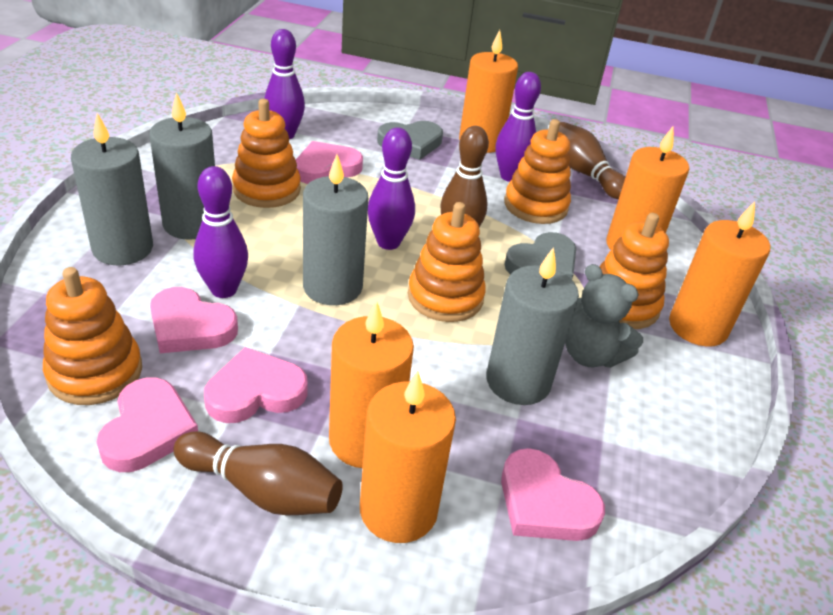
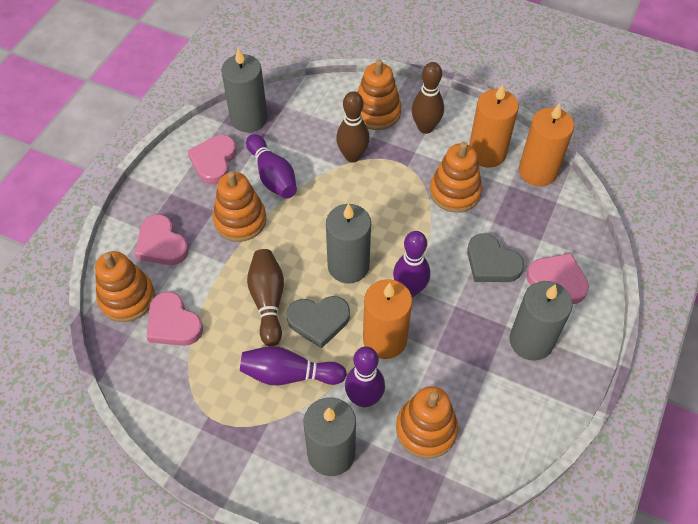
grey teddy bear: 1 -> 0
orange candle: 5 -> 3
pink heart: 5 -> 4

